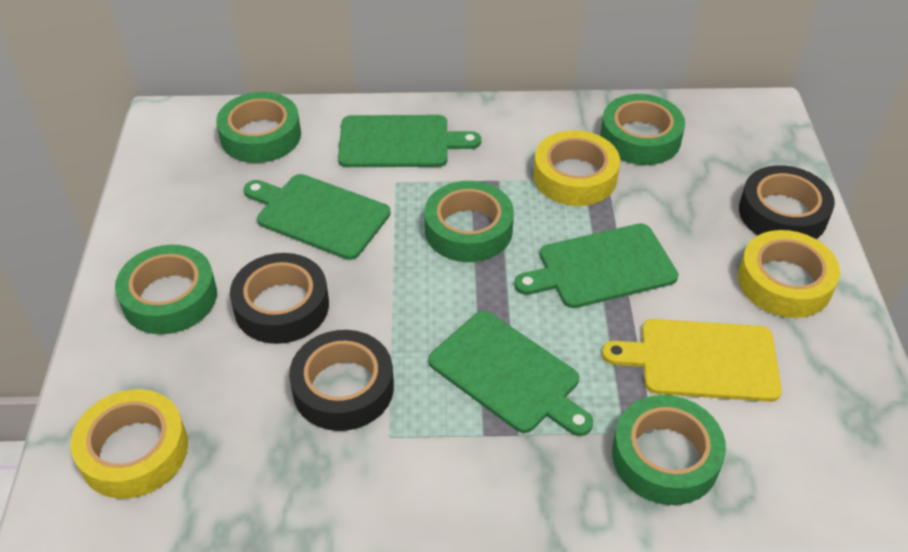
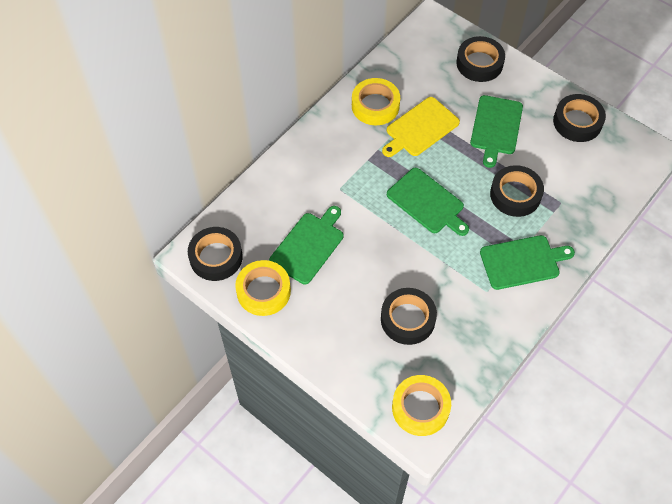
black tape: 3 -> 5
green tape: 5 -> 0

